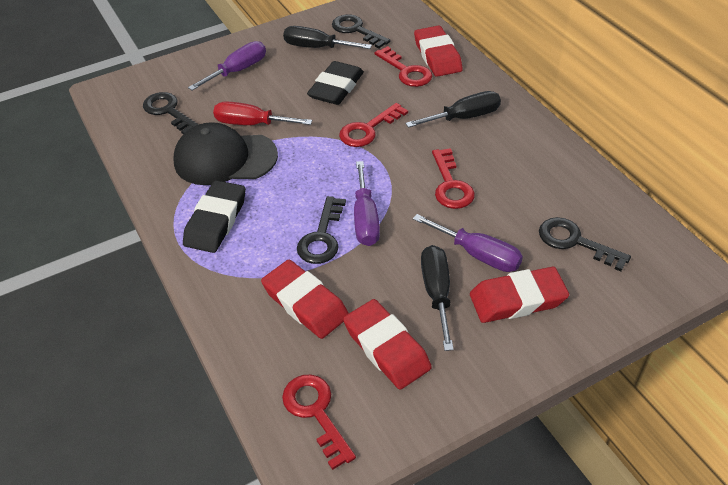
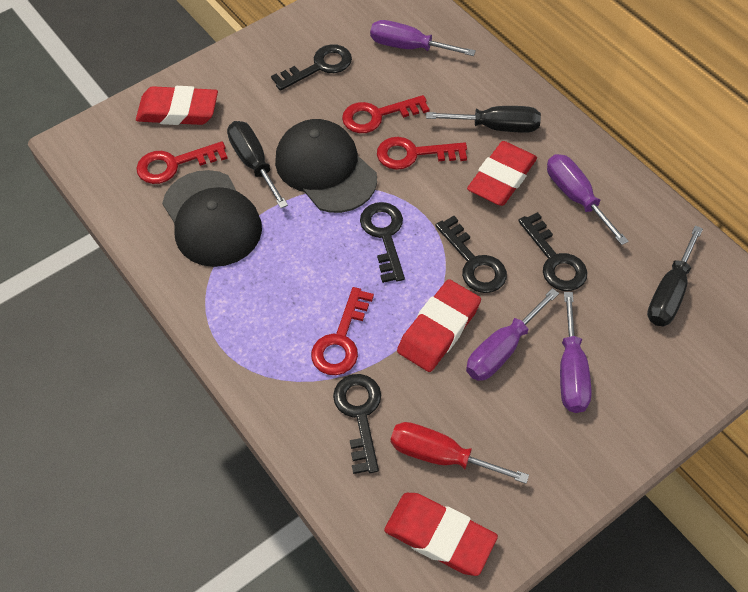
black cap: 1 -> 2
black eraser: 2 -> 0
black key: 4 -> 5
purple screwdriver: 3 -> 4

